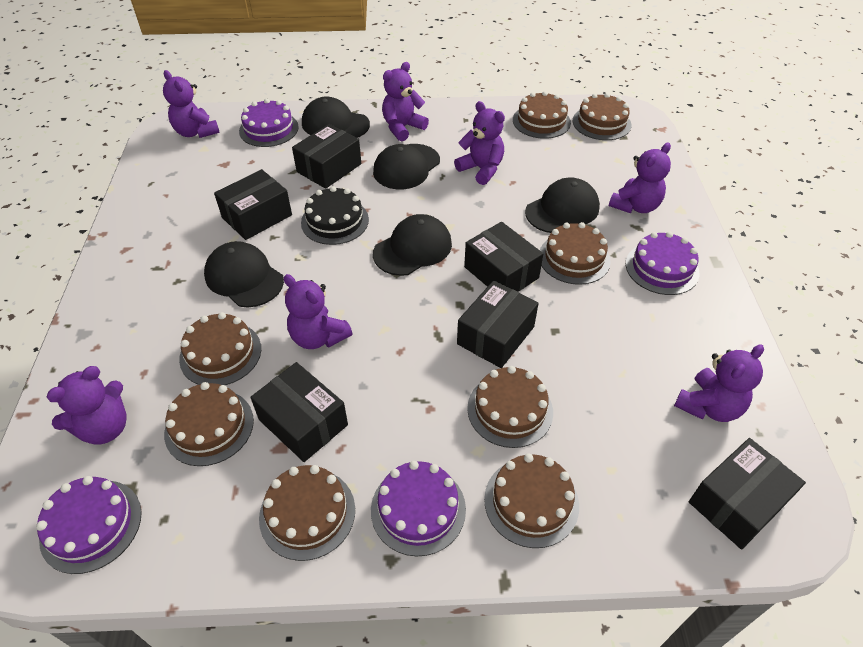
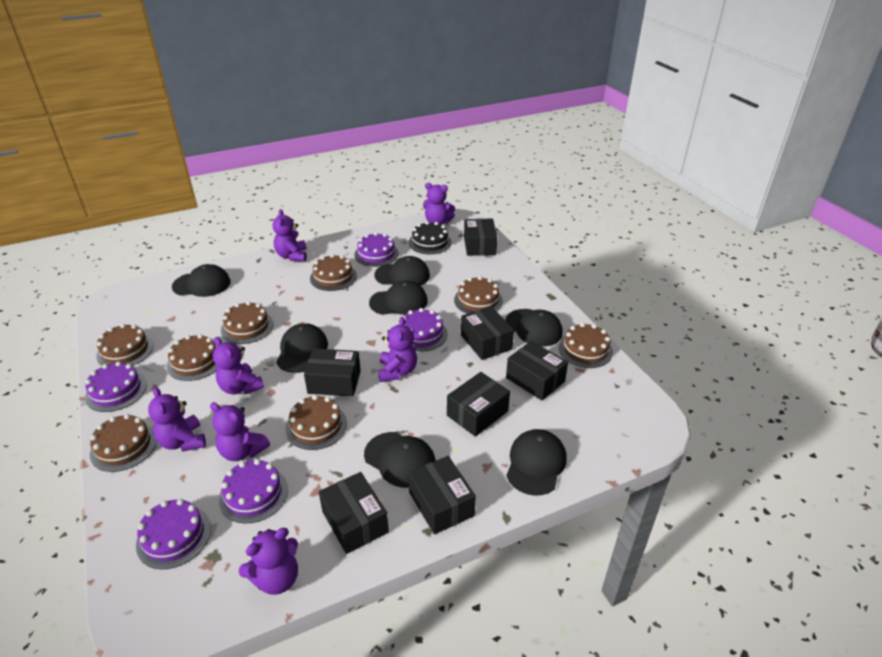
black box: 6 -> 7
black cap: 5 -> 7
purple cake: 4 -> 5

